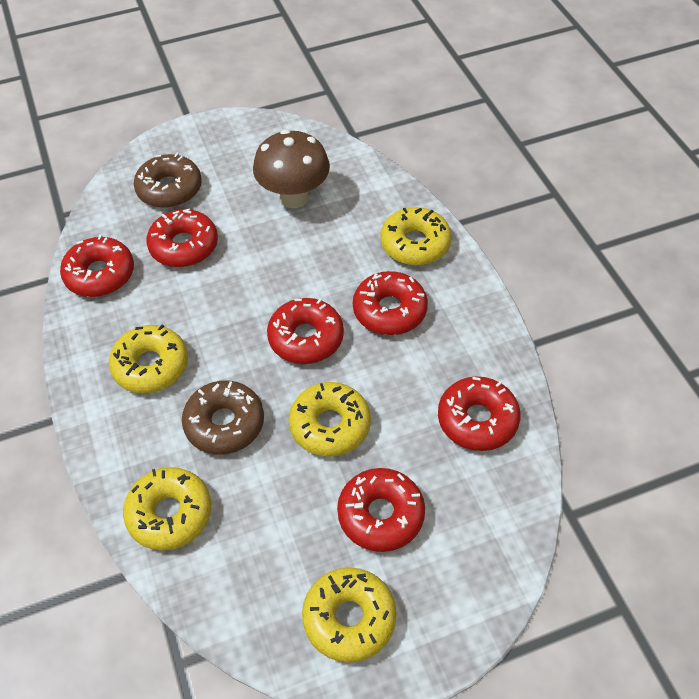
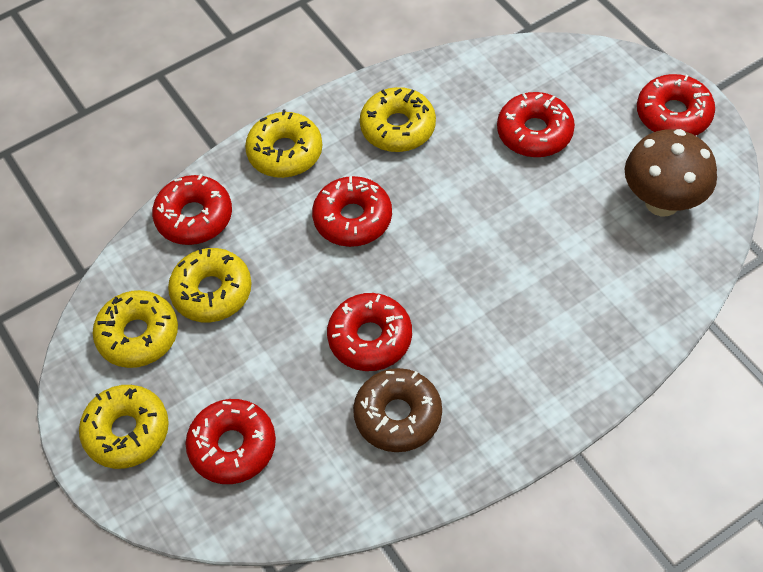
brown donut: 2 -> 1

